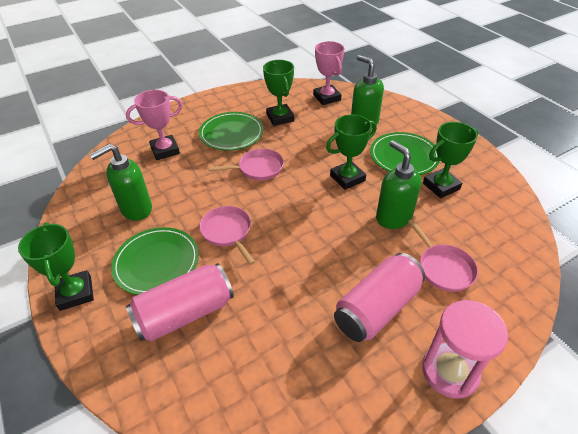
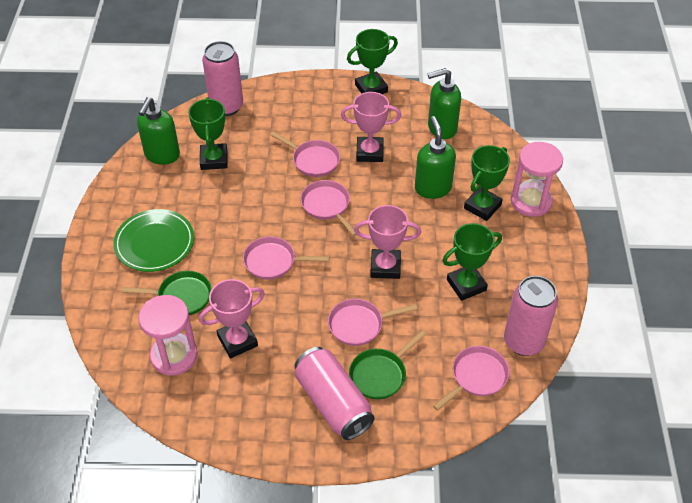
green pan: 0 -> 2
green plate: 3 -> 1
pink can: 2 -> 3
pink hourglass: 1 -> 2
pink pan: 3 -> 5
pink trophy: 2 -> 3

